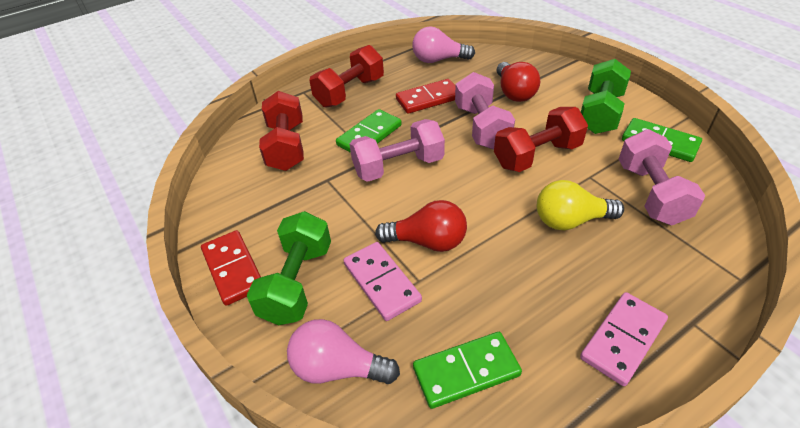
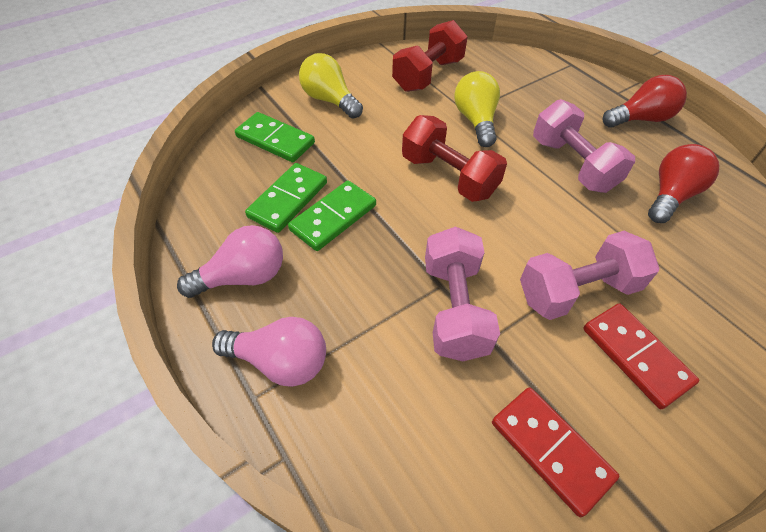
green dumbbell: 2 -> 0
pink domino: 2 -> 0
red dumbbell: 3 -> 2
yellow light bulb: 1 -> 2

